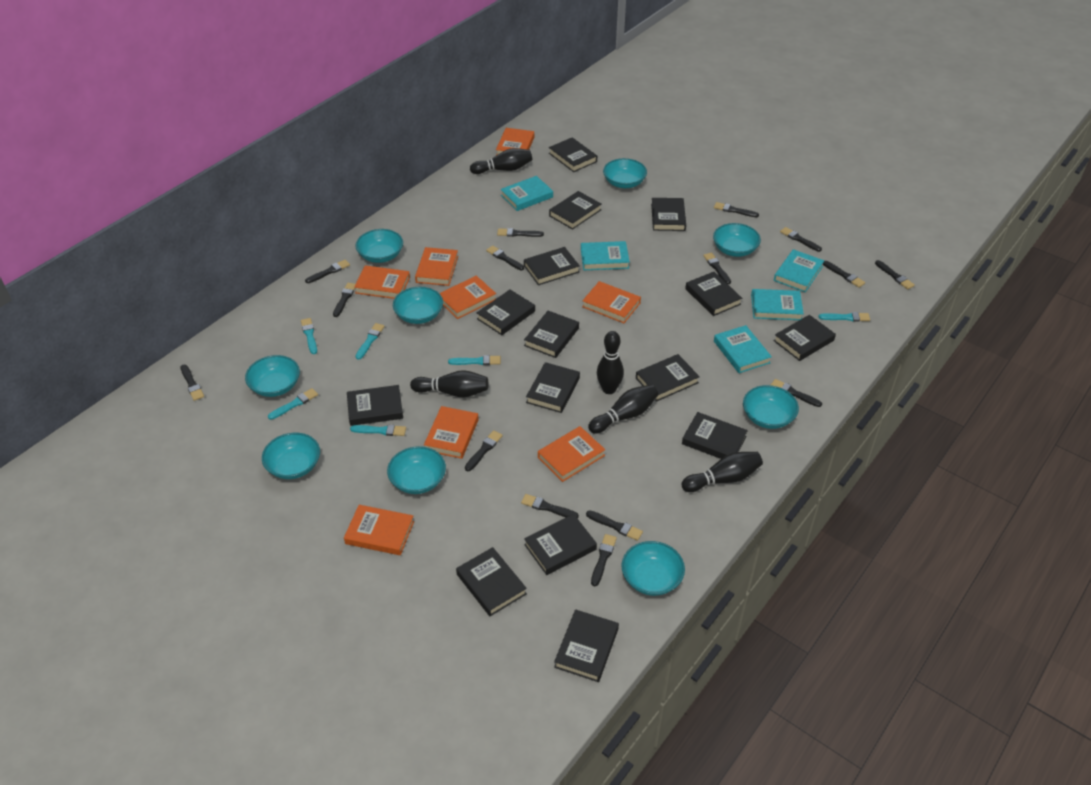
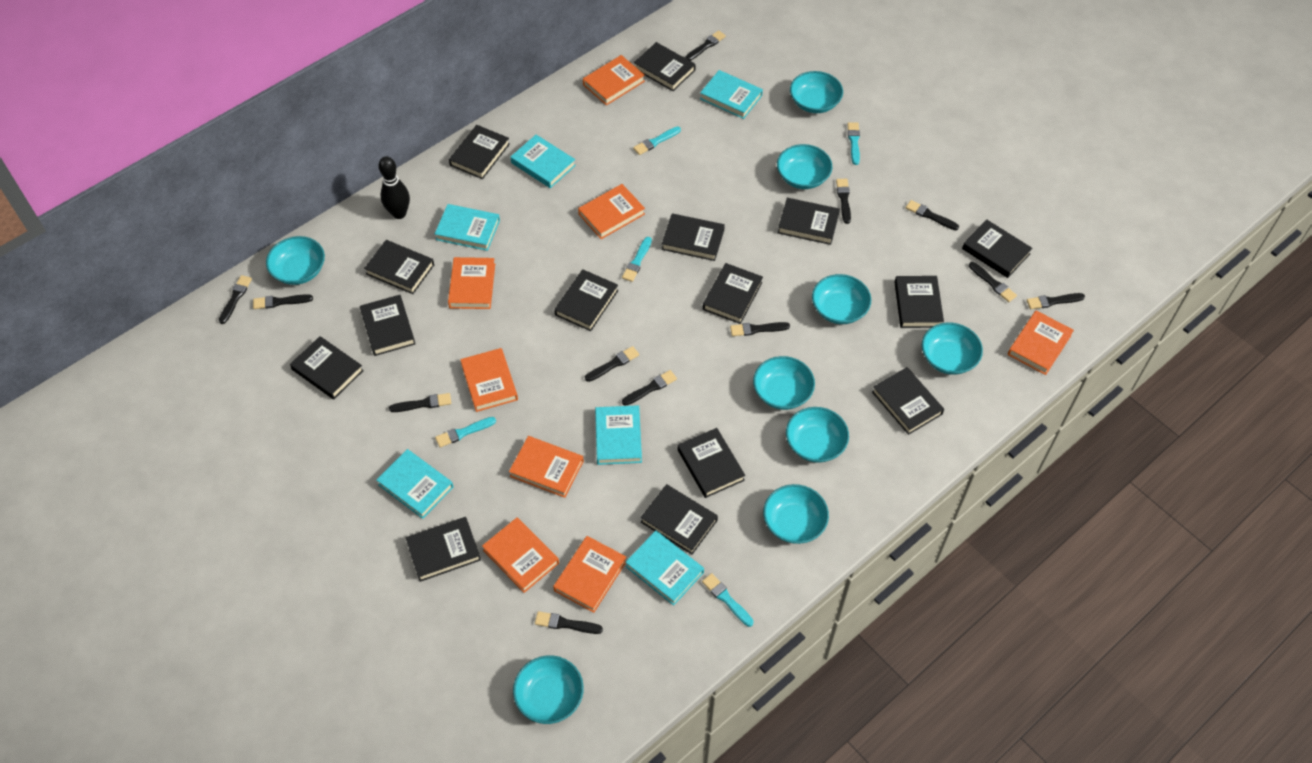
black bowling pin: 5 -> 1
black brush: 15 -> 12
turquoise book: 5 -> 6
turquoise brush: 6 -> 5

